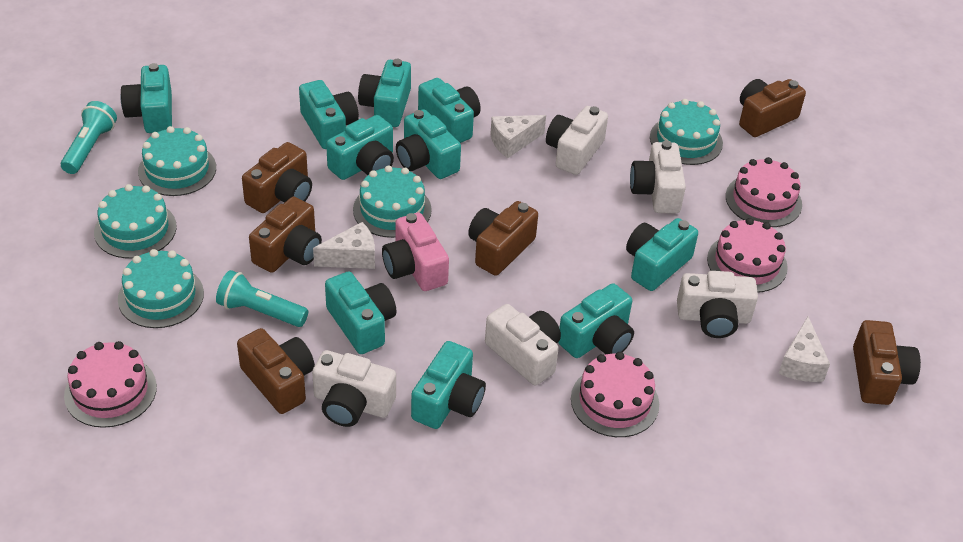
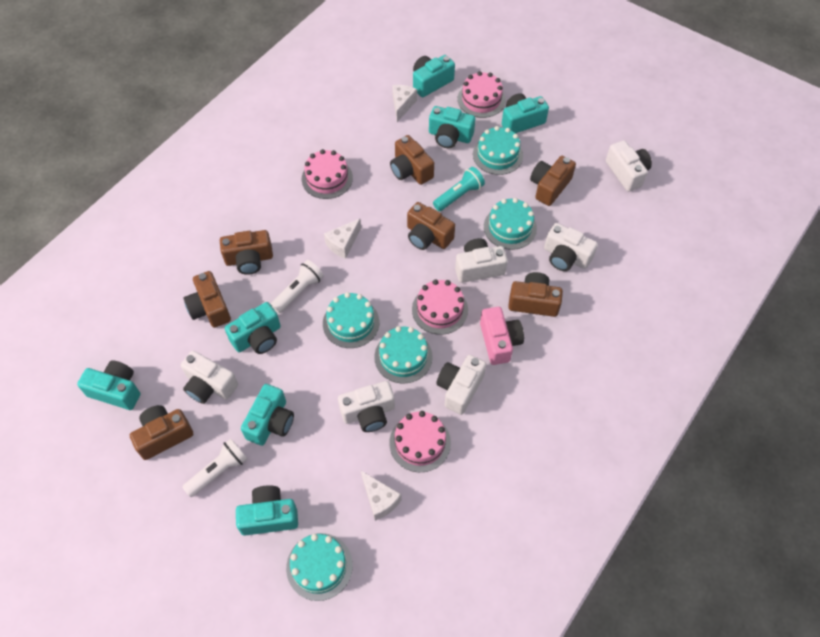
brown camera: 6 -> 7
turquoise camera: 10 -> 7
turquoise flashlight: 2 -> 1
white camera: 5 -> 6
white flashlight: 0 -> 2

